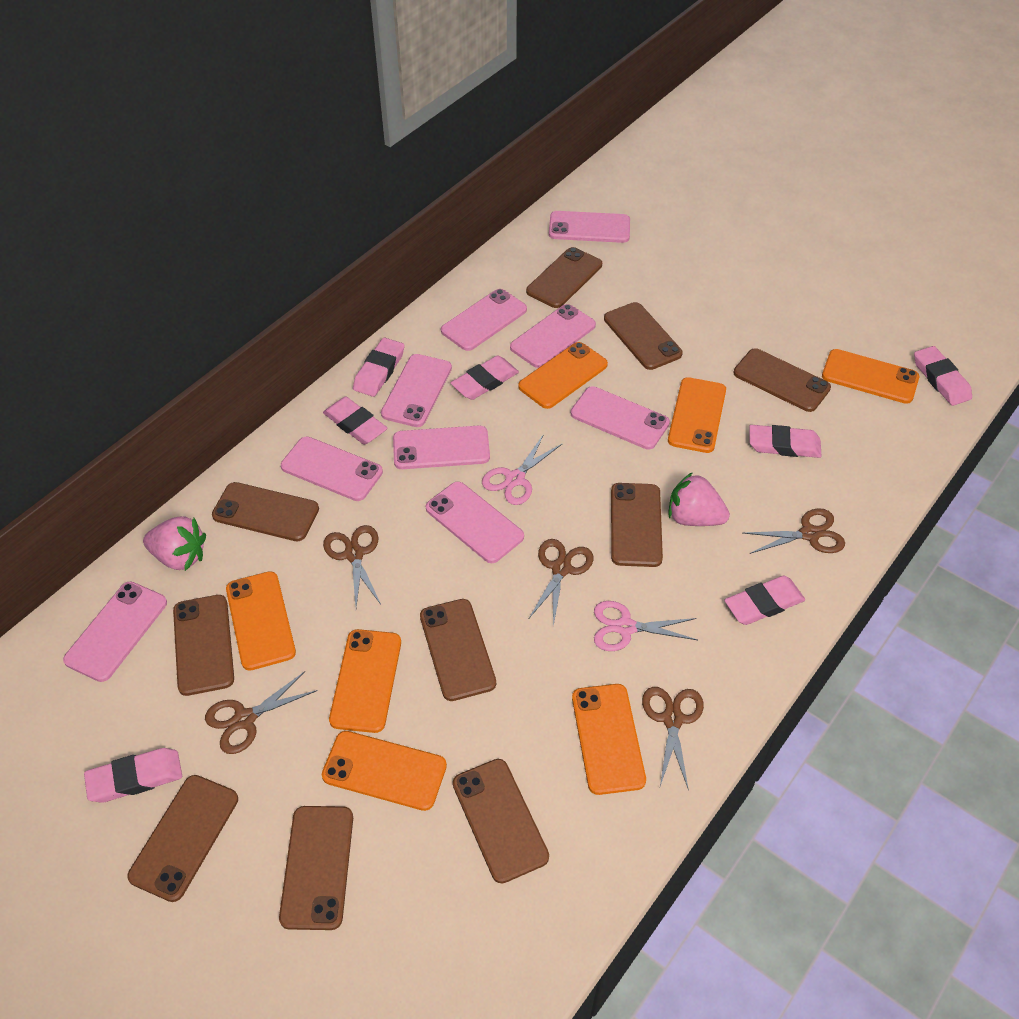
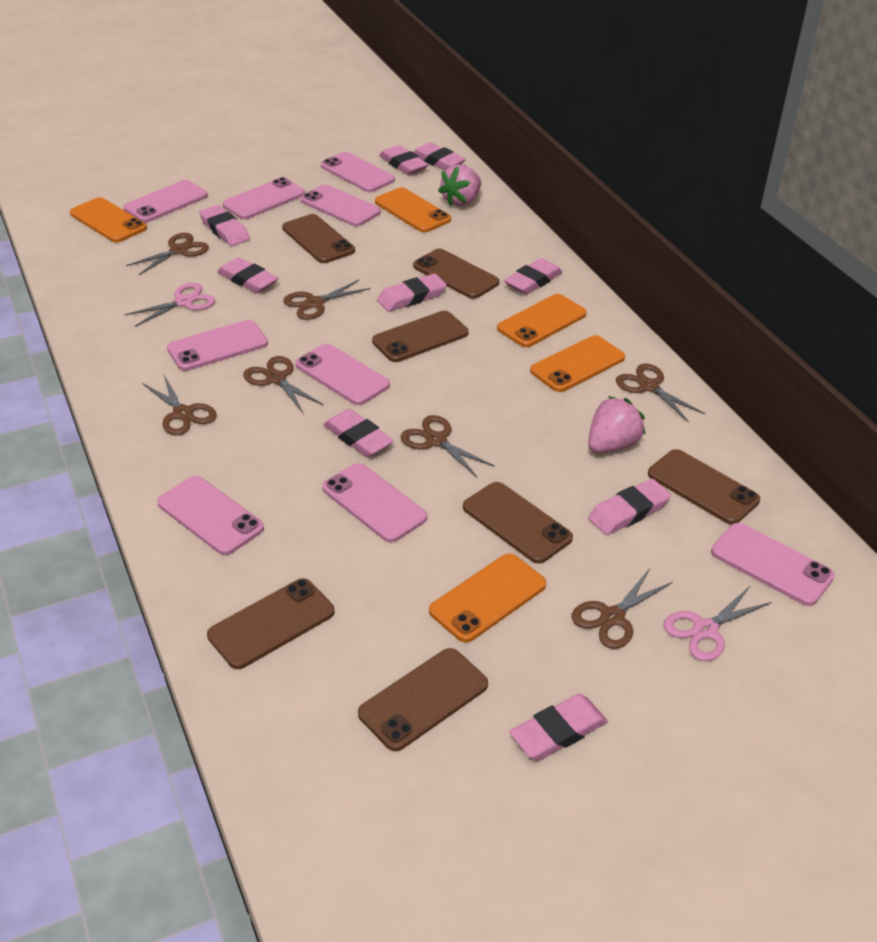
brown phone: 10 -> 7
brown scissors: 5 -> 7
orange phone: 7 -> 5
pink eraser: 7 -> 9

